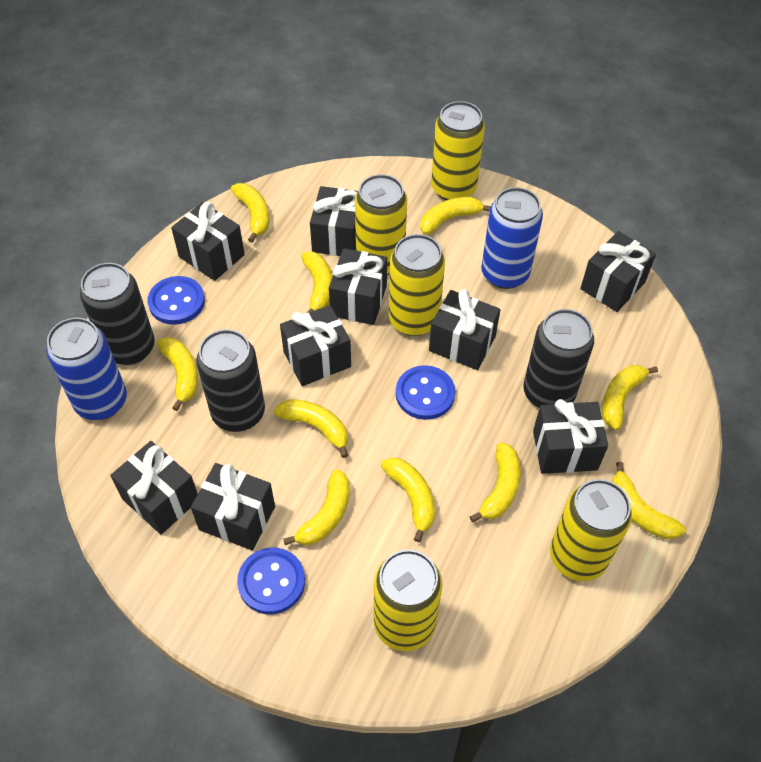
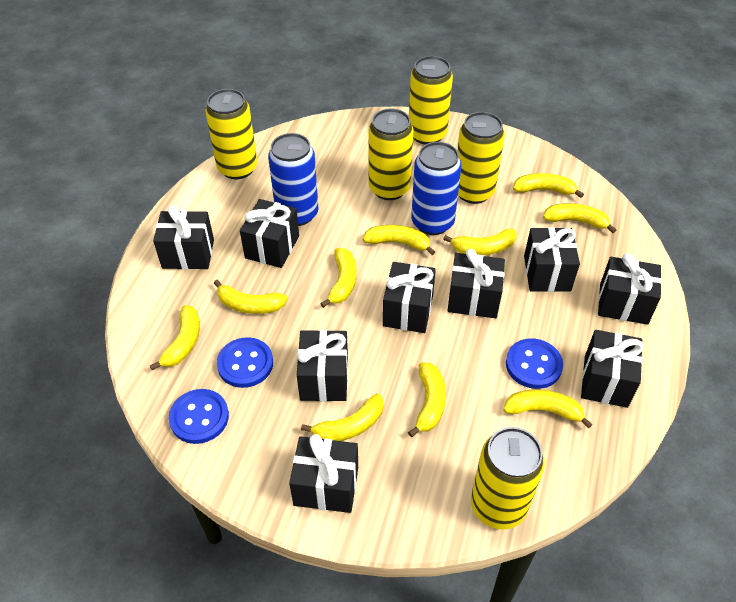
black can: 3 -> 0

